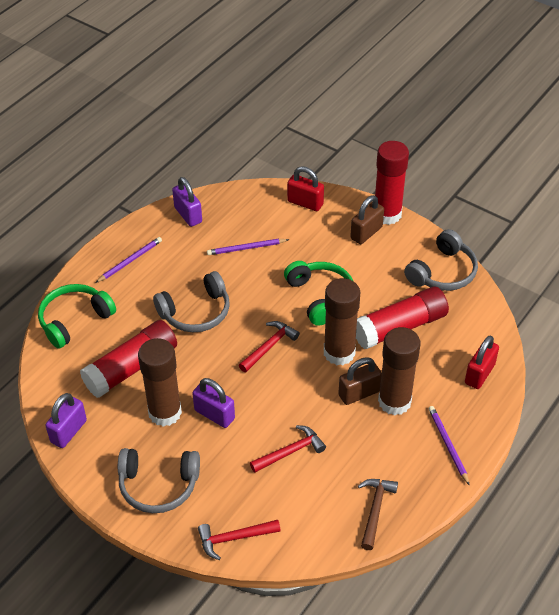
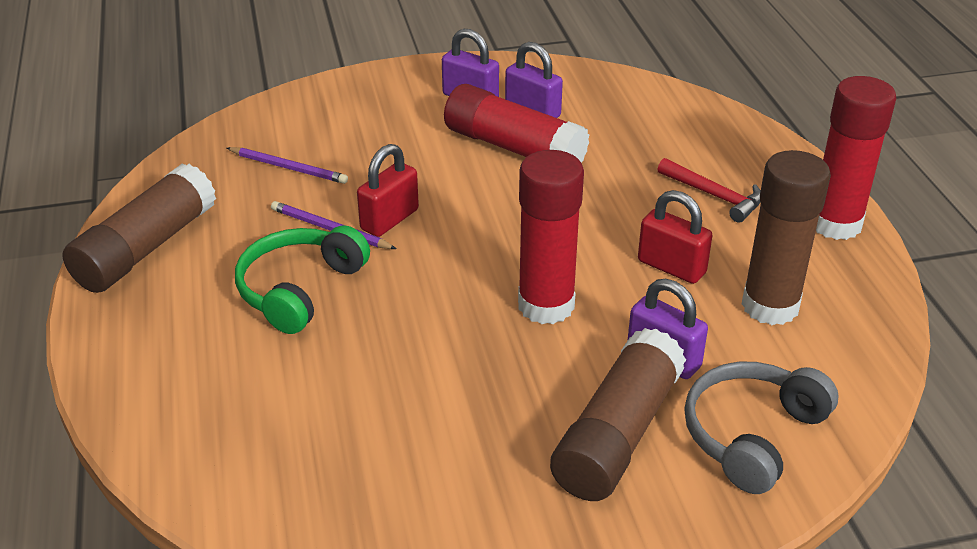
brown hammer: 1 -> 0
brown padlock: 2 -> 0
green headphones: 2 -> 1
grey headphones: 3 -> 1
purple pencil: 3 -> 2
red hammer: 3 -> 1

